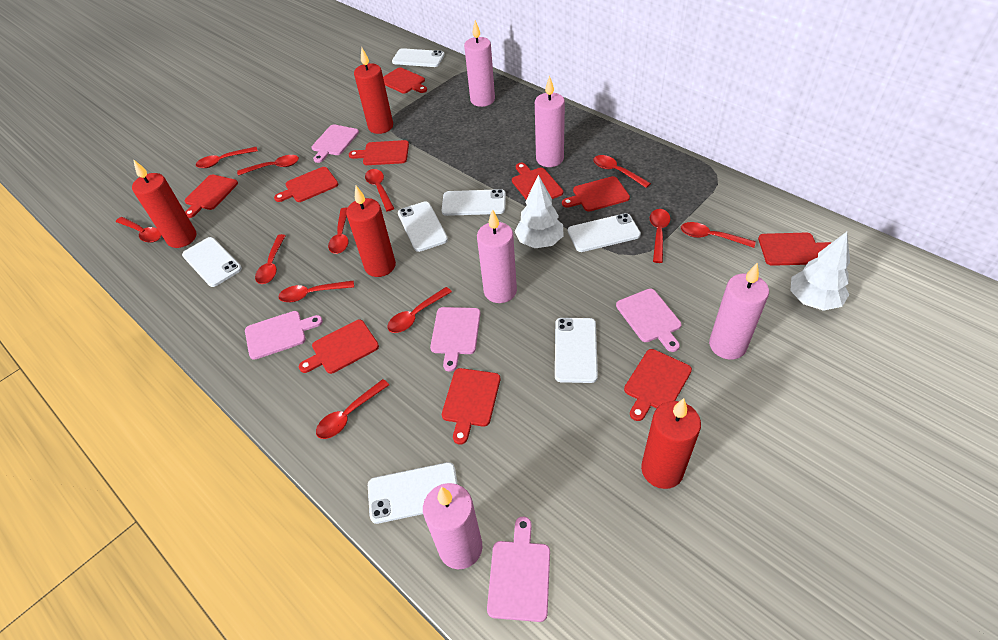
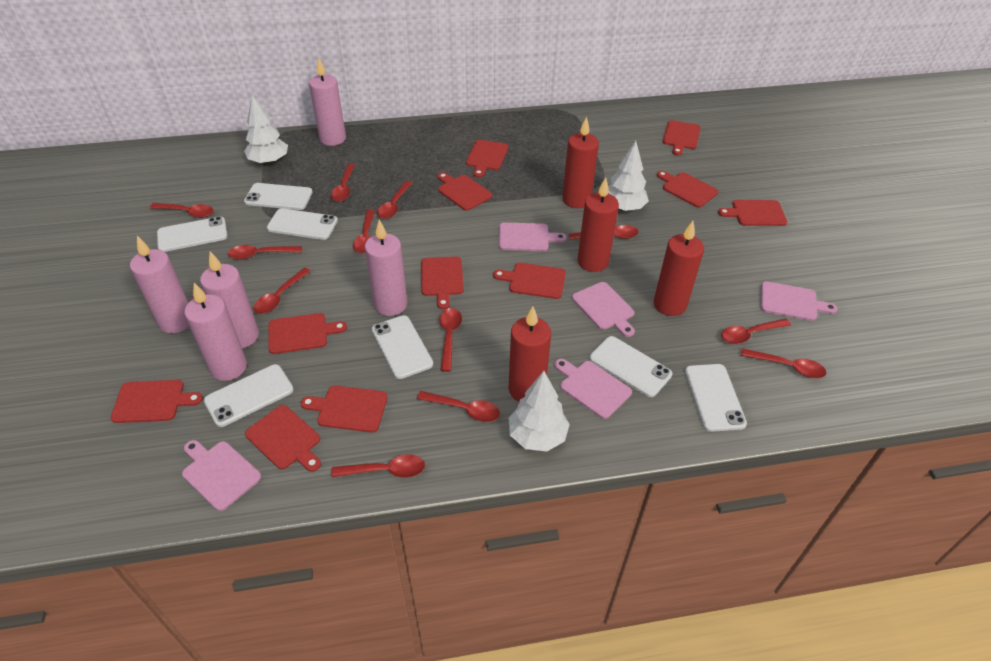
red cutting board: 10 -> 11
white tree: 2 -> 3

